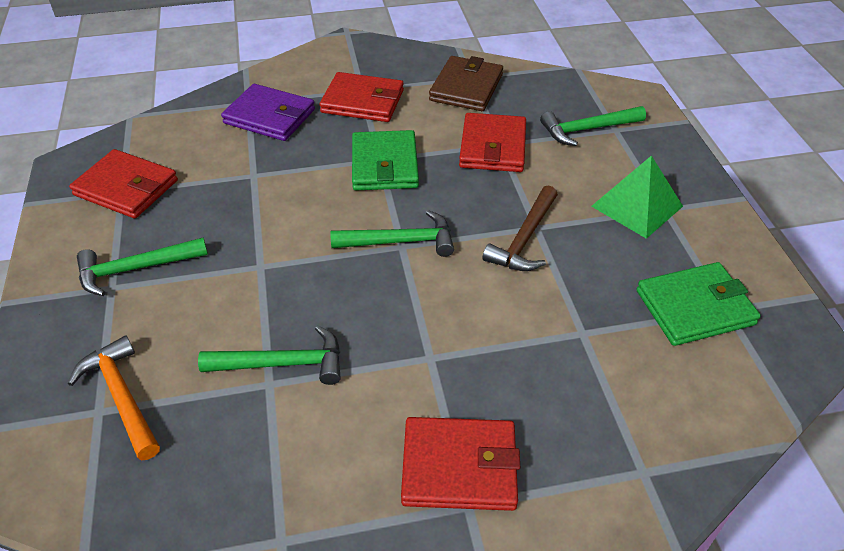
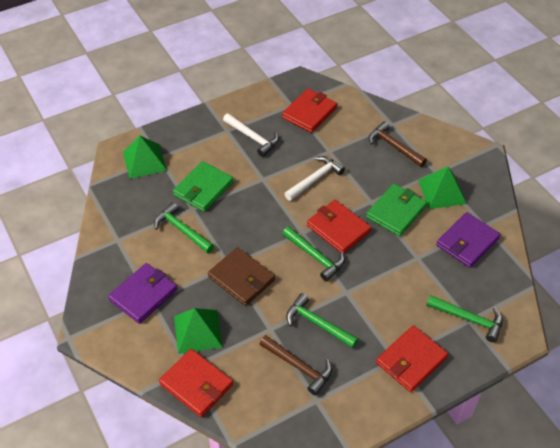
brown hammer: 1 -> 2
green pyramid: 1 -> 3
orange hammer: 1 -> 0
purple wallet: 1 -> 2
white hammer: 0 -> 2

